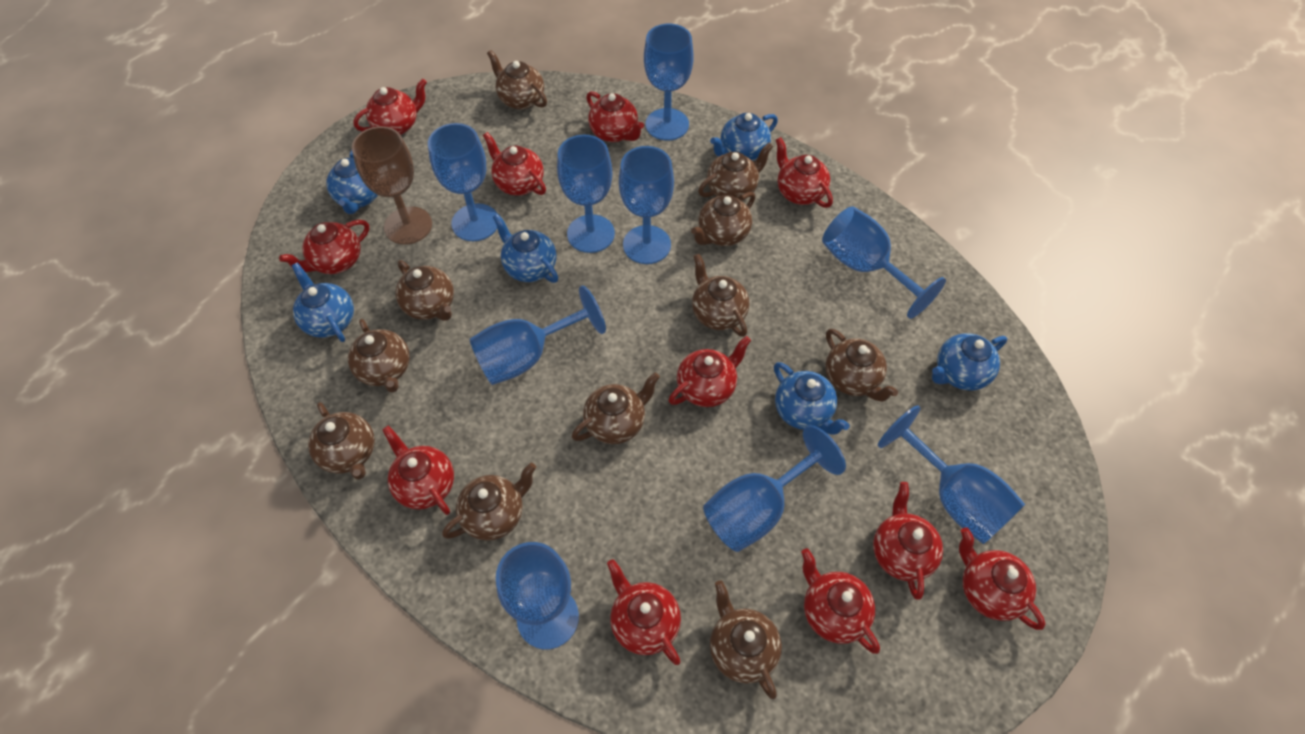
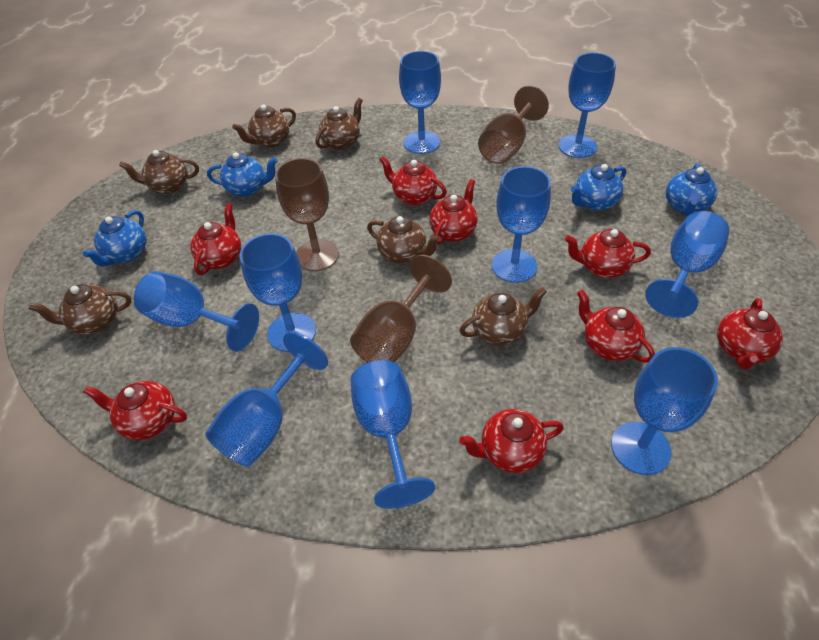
blue teapot: 6 -> 4
brown goblet: 1 -> 3
brown teapot: 11 -> 6
red teapot: 11 -> 8

